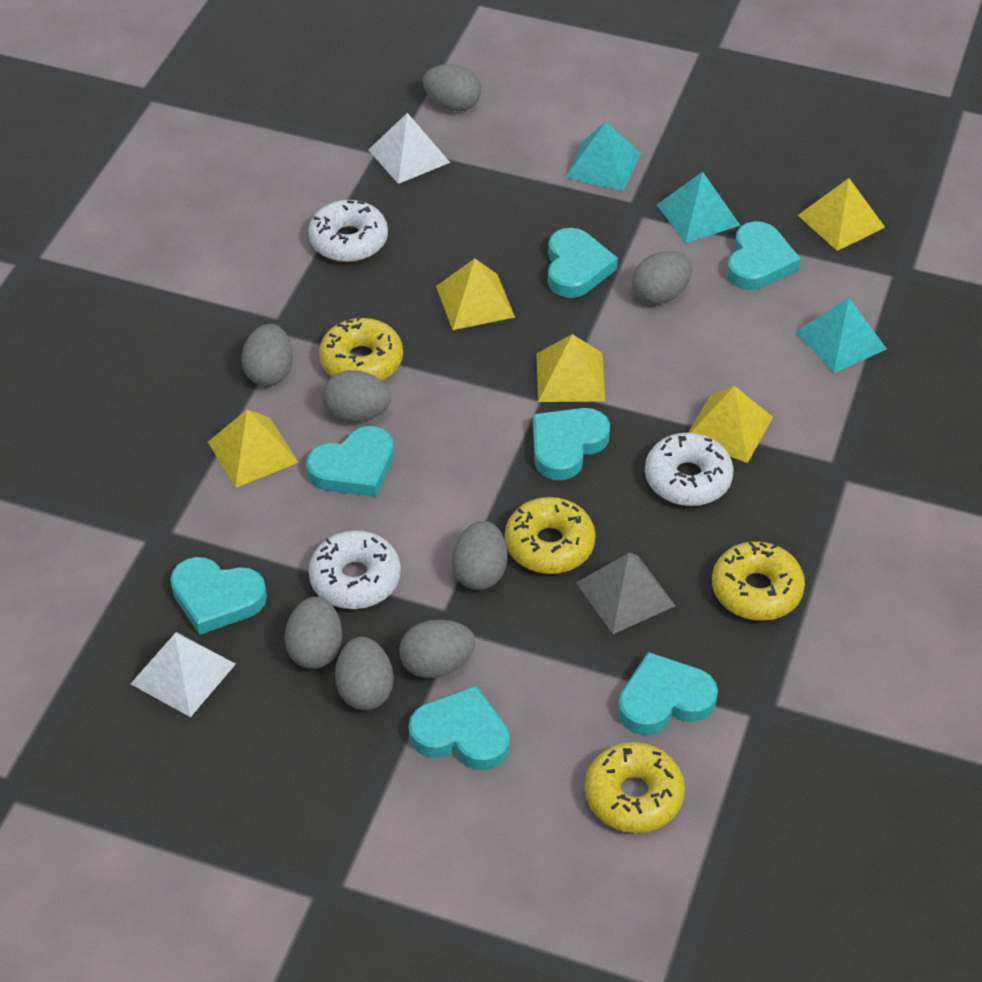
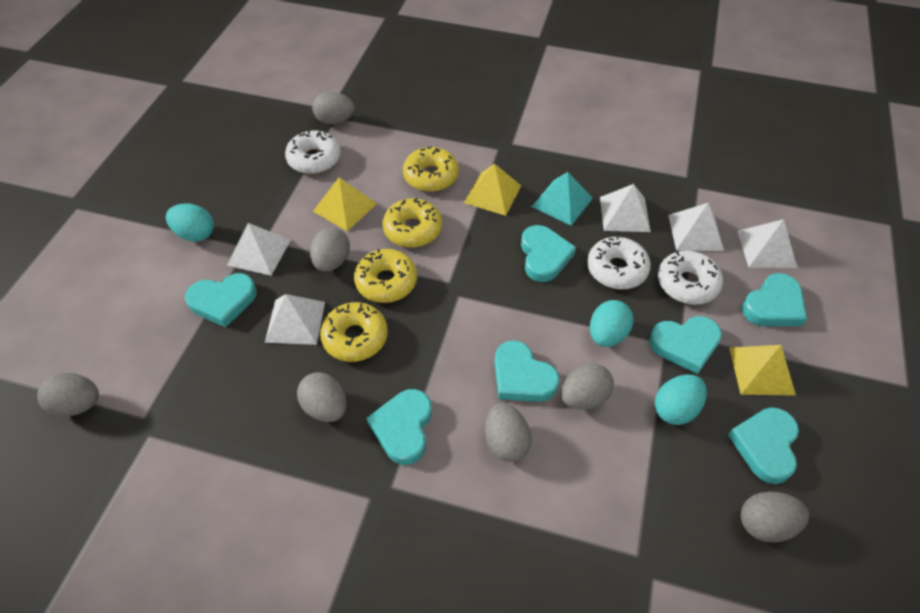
grey egg: 8 -> 7
grey pyramid: 1 -> 0
turquoise egg: 0 -> 3
turquoise pyramid: 3 -> 1
white pyramid: 2 -> 5
yellow pyramid: 5 -> 3

